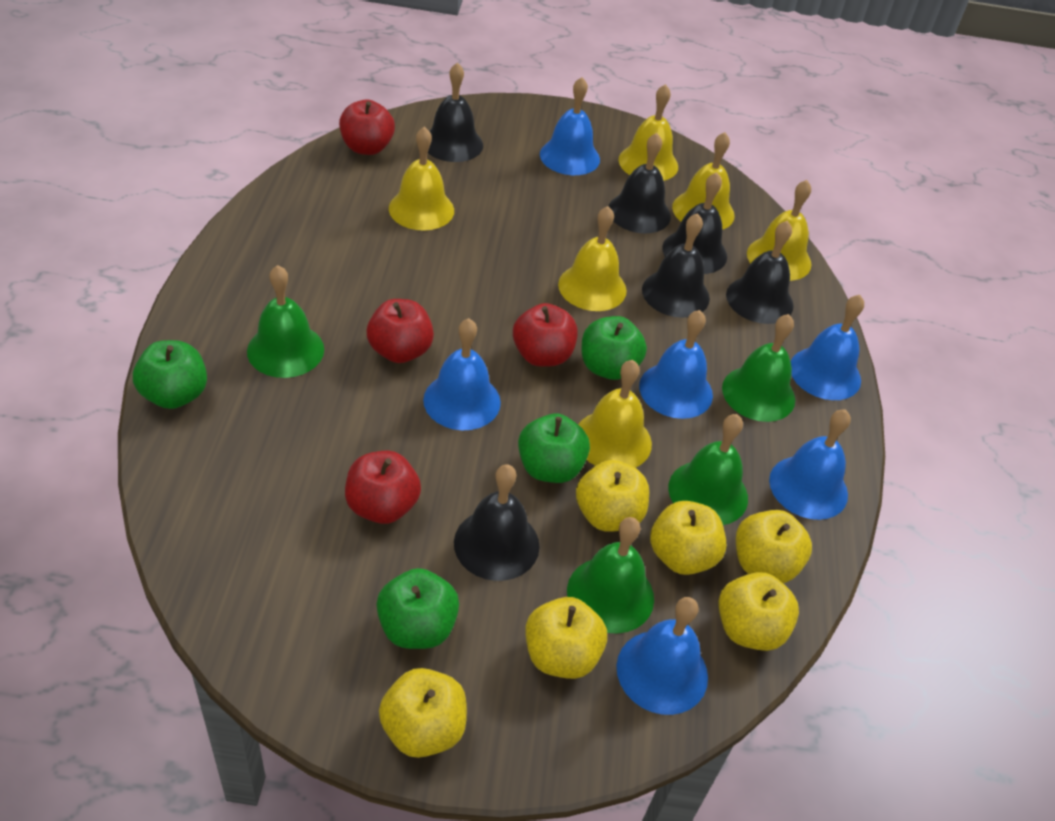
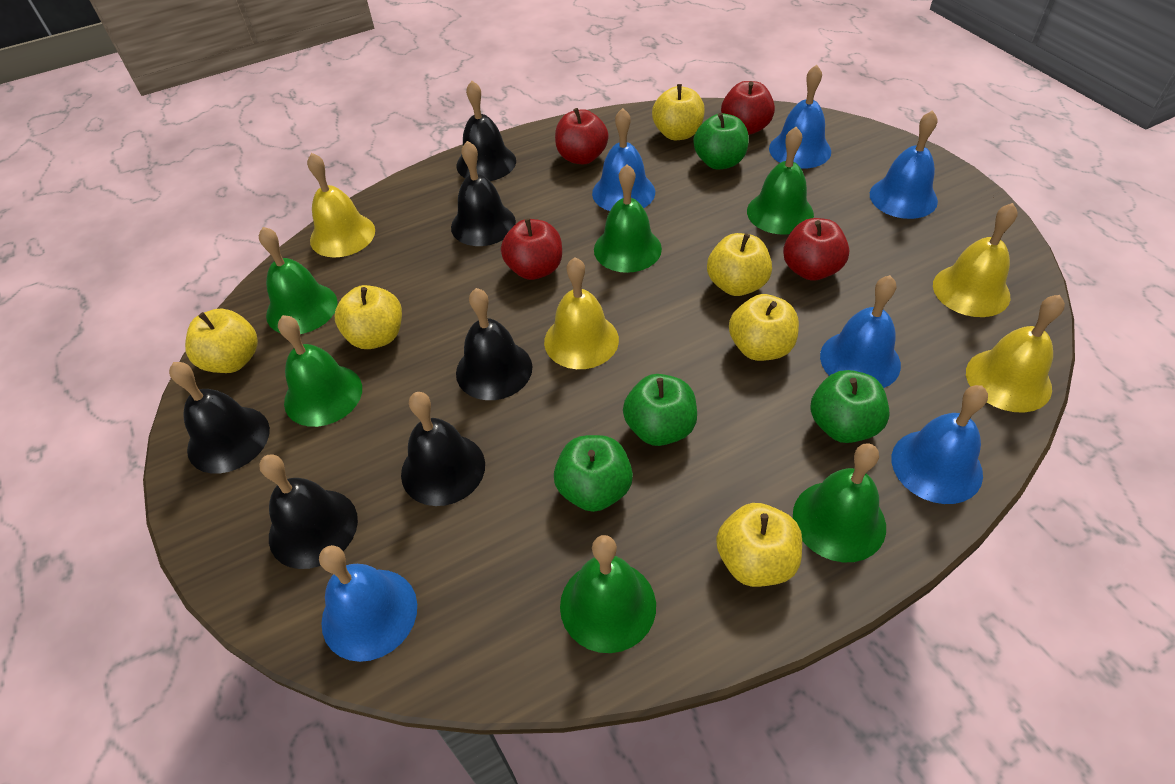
green bell: 4 -> 6
yellow bell: 6 -> 4

